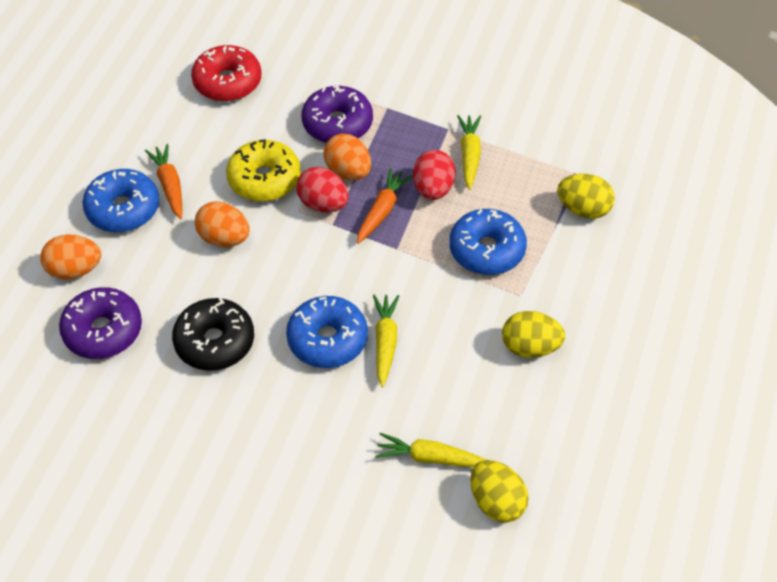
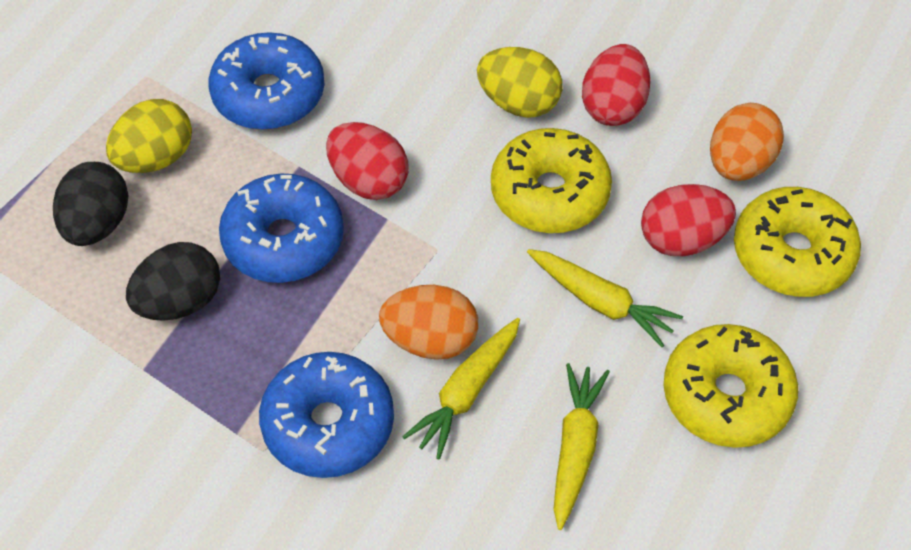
black donut: 1 -> 0
black egg: 0 -> 2
orange carrot: 2 -> 0
orange egg: 3 -> 2
purple donut: 2 -> 0
red donut: 1 -> 0
red egg: 2 -> 3
yellow donut: 1 -> 3
yellow egg: 3 -> 2

